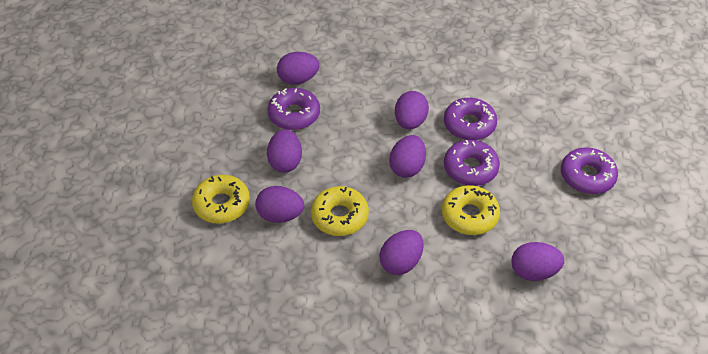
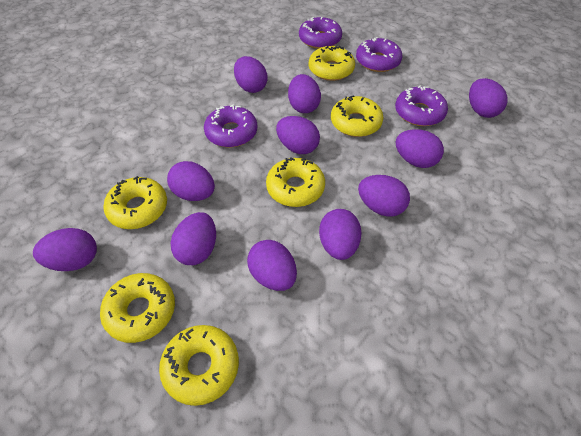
purple egg: 7 -> 11
yellow donut: 3 -> 6

